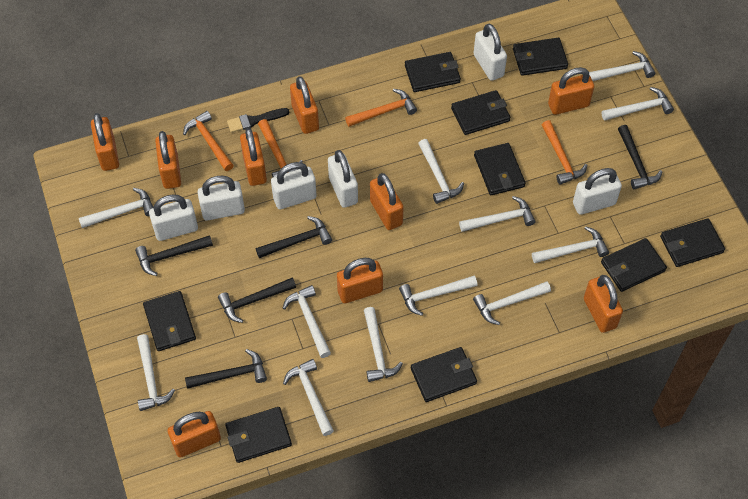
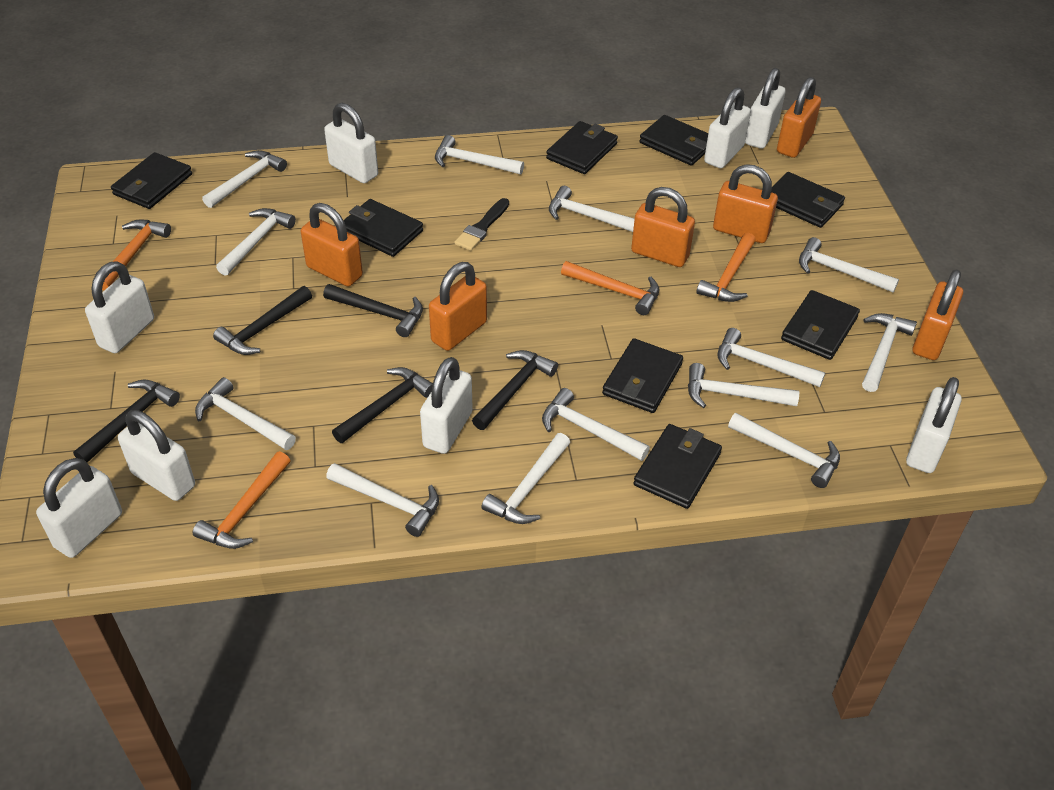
black wallet: 9 -> 8
orange padlock: 9 -> 6
white hammer: 12 -> 13
white padlock: 6 -> 8

